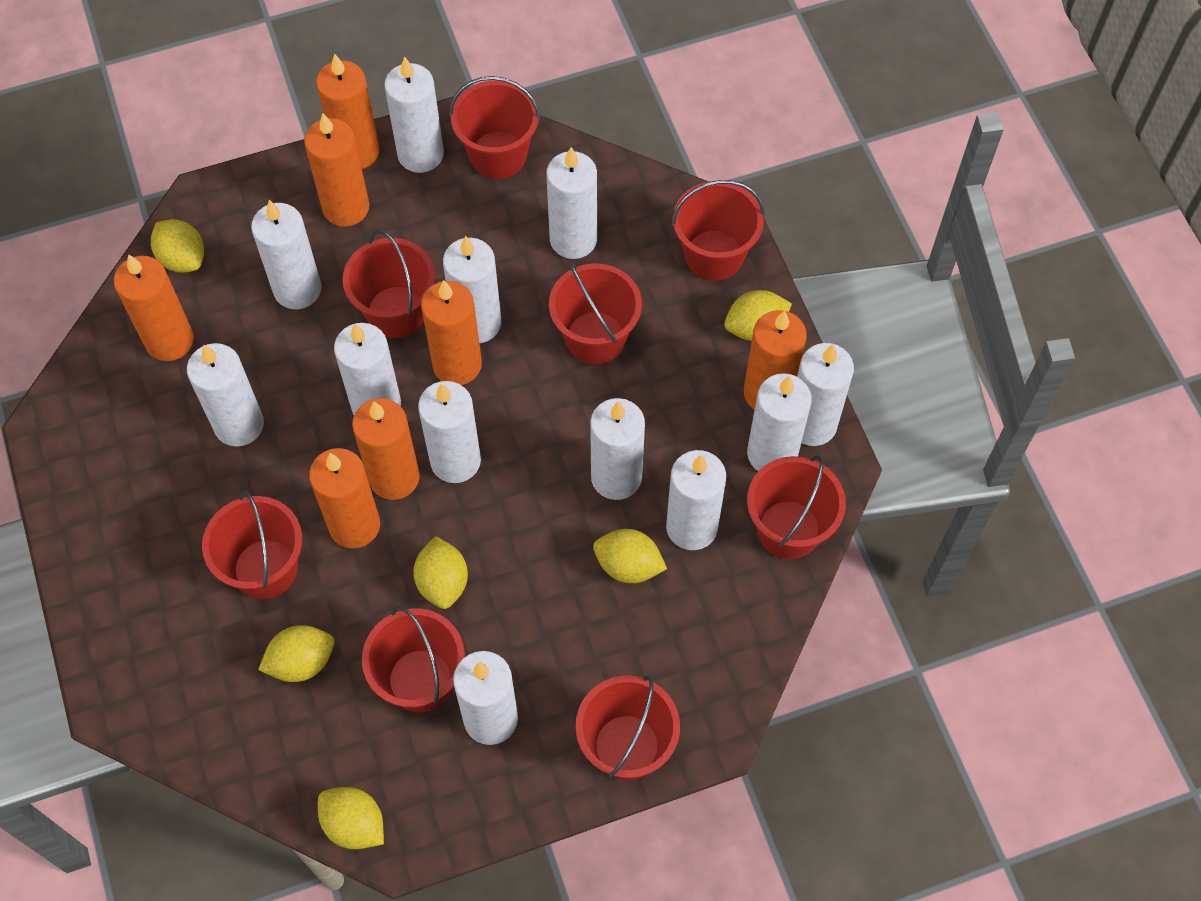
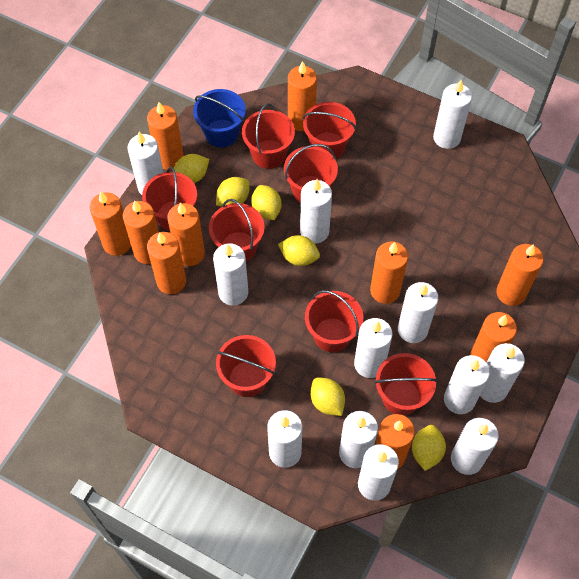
blue bucket: 0 -> 1
orange candle: 7 -> 10

